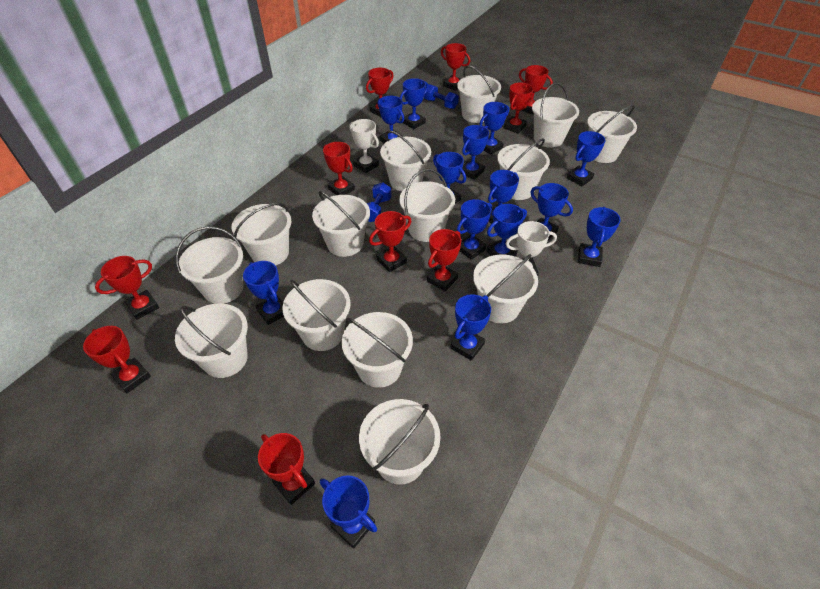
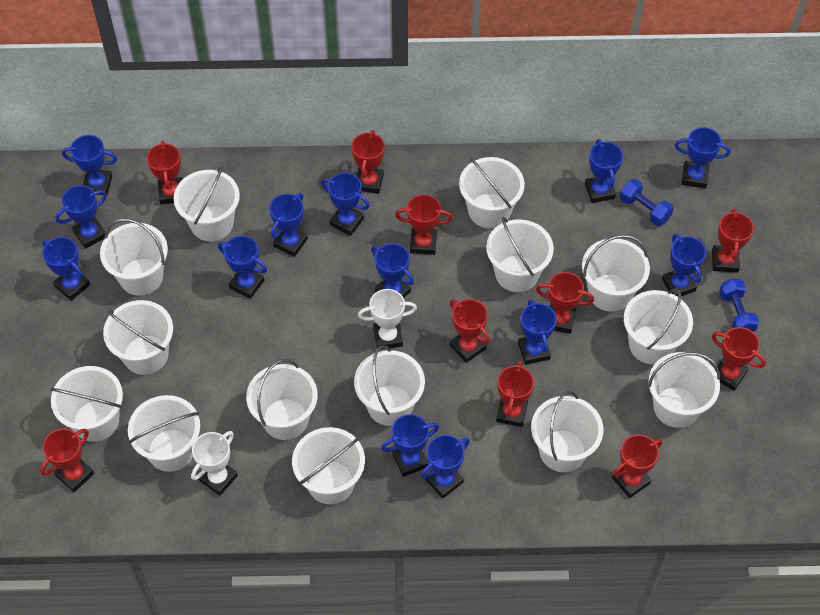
blue trophy: 14 -> 13

